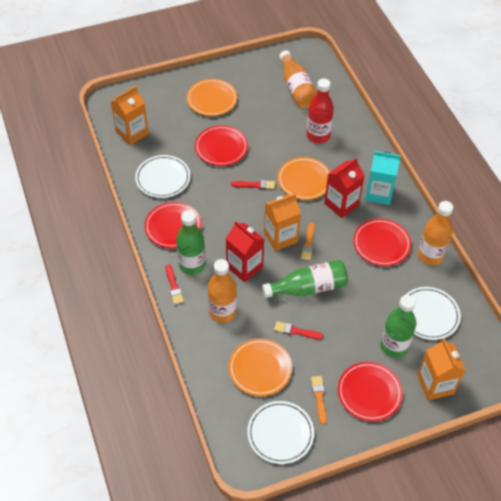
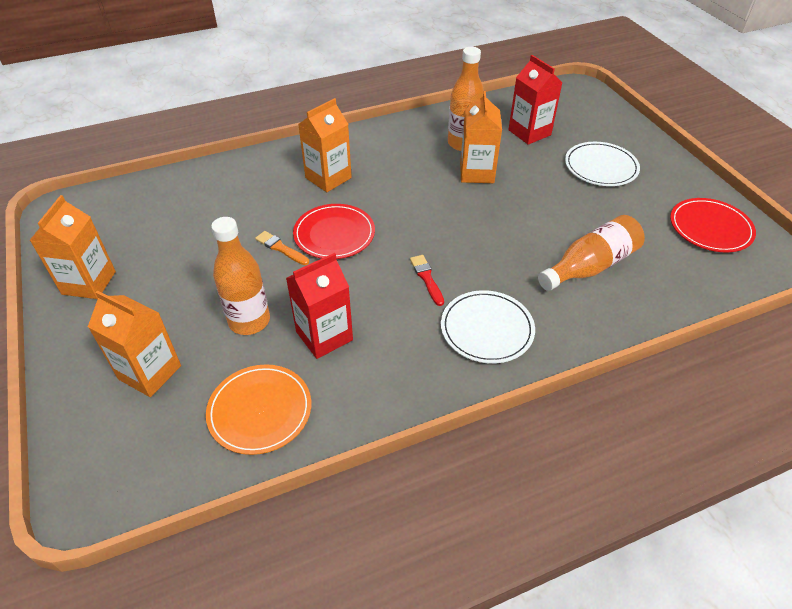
green bottle: 3 -> 0
orange brush: 2 -> 1
orange carton: 3 -> 4
orange plate: 3 -> 1
red bottle: 1 -> 0
red brush: 3 -> 1
red plate: 4 -> 2
turquoise carton: 1 -> 0
white plate: 3 -> 2

